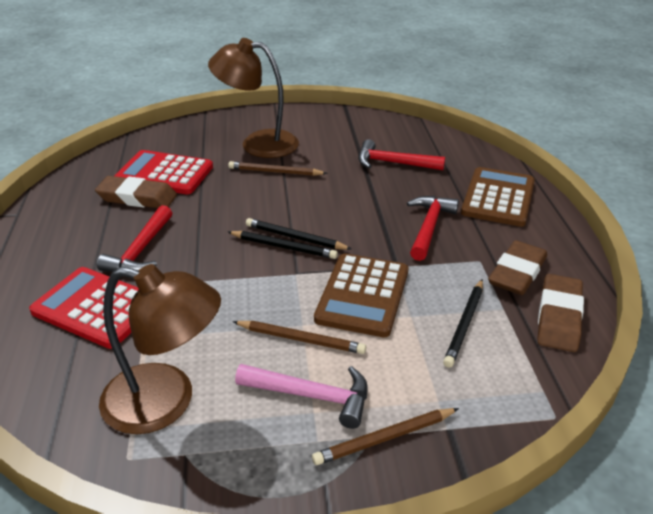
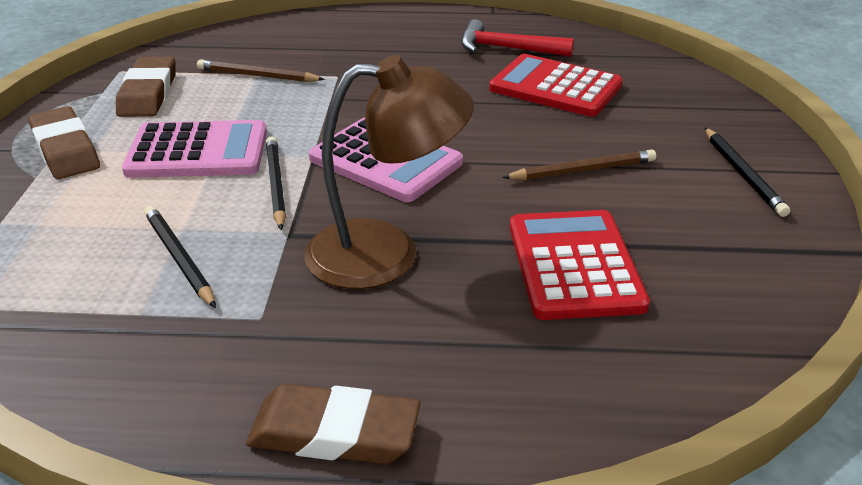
brown calculator: 2 -> 0
brown lamp: 2 -> 1
brown pencil: 3 -> 2
pink calculator: 0 -> 2
pink hammer: 1 -> 0
red hammer: 3 -> 1

